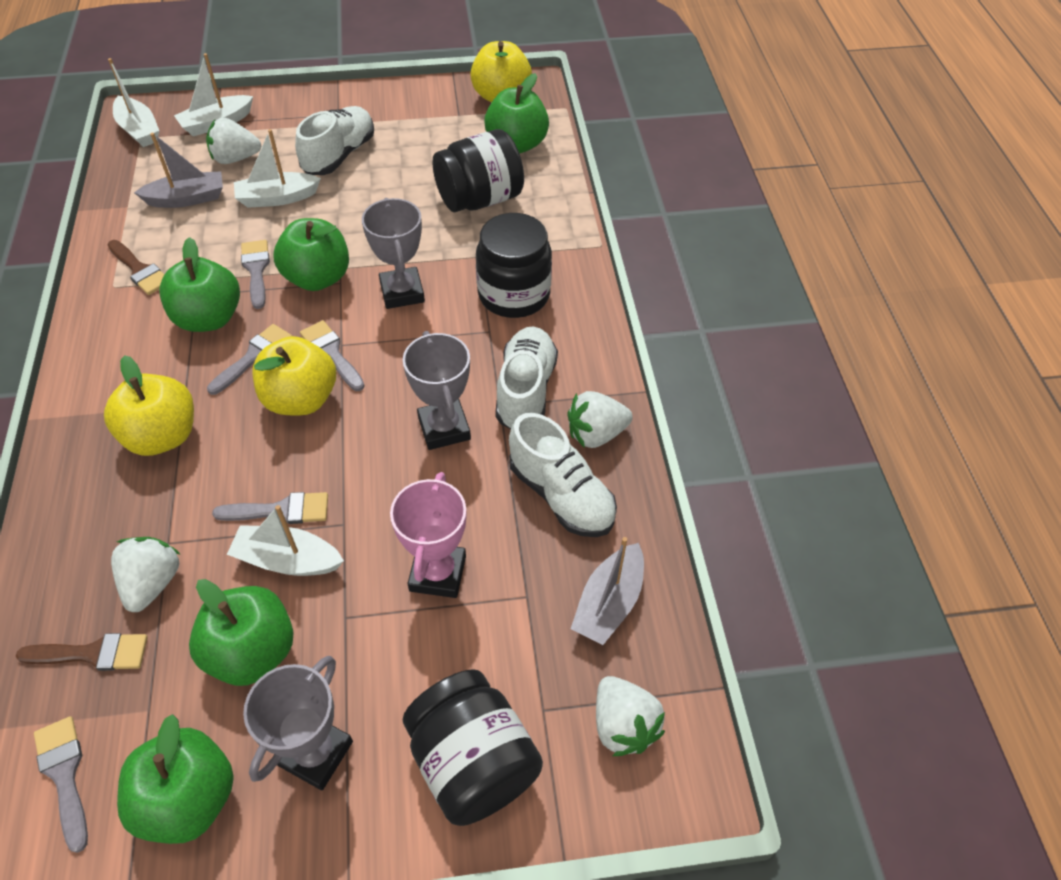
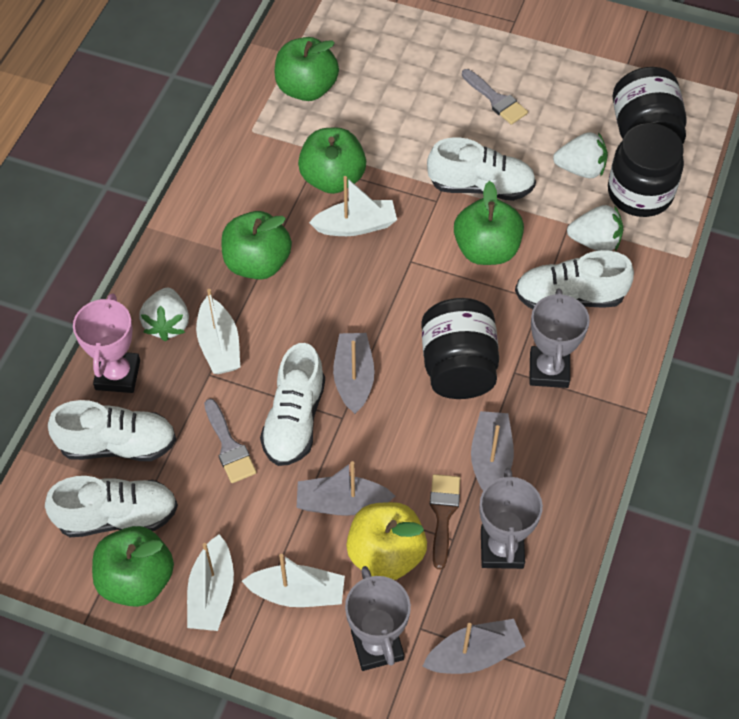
brown brush: 2 -> 1
grey boat: 2 -> 4
grey brush: 5 -> 2
white shoe: 3 -> 5
white strawberry: 4 -> 3
yellow apple: 3 -> 1

